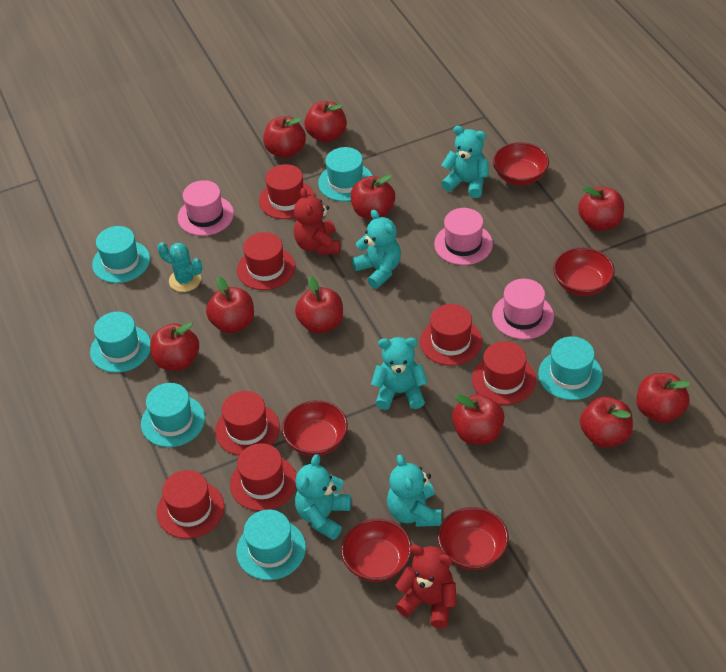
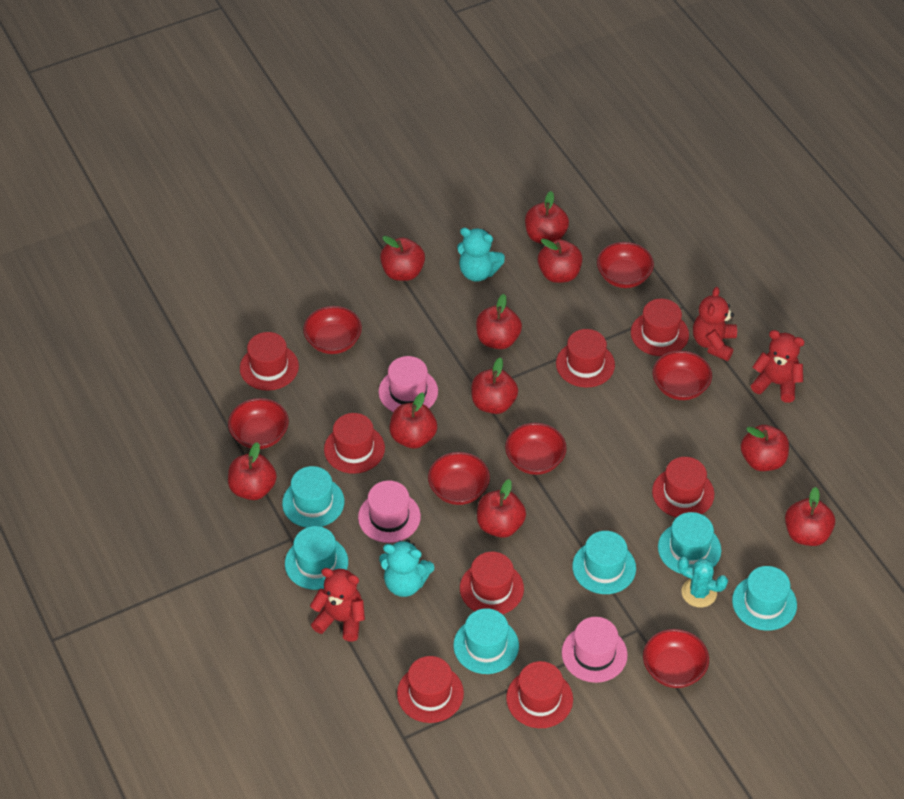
red bowl: 5 -> 7
red hat: 7 -> 8
red teddy bear: 2 -> 3
turquoise teddy bear: 5 -> 2

